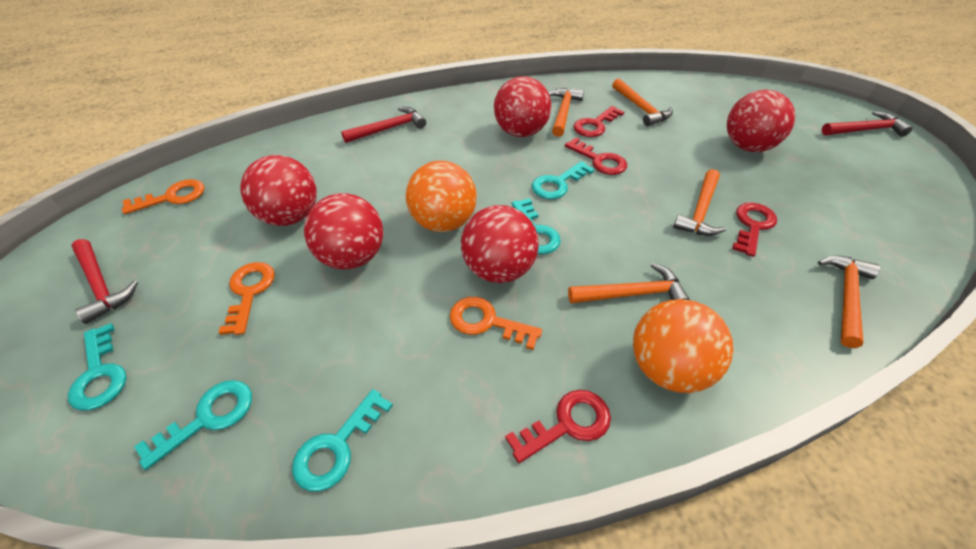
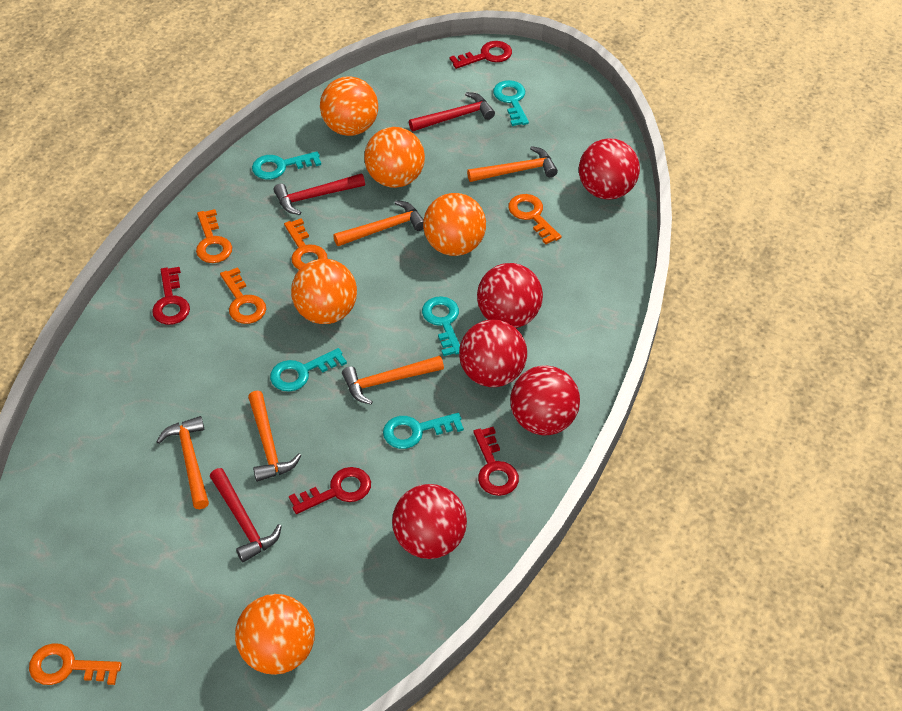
orange ball: 2 -> 5
orange key: 3 -> 5

